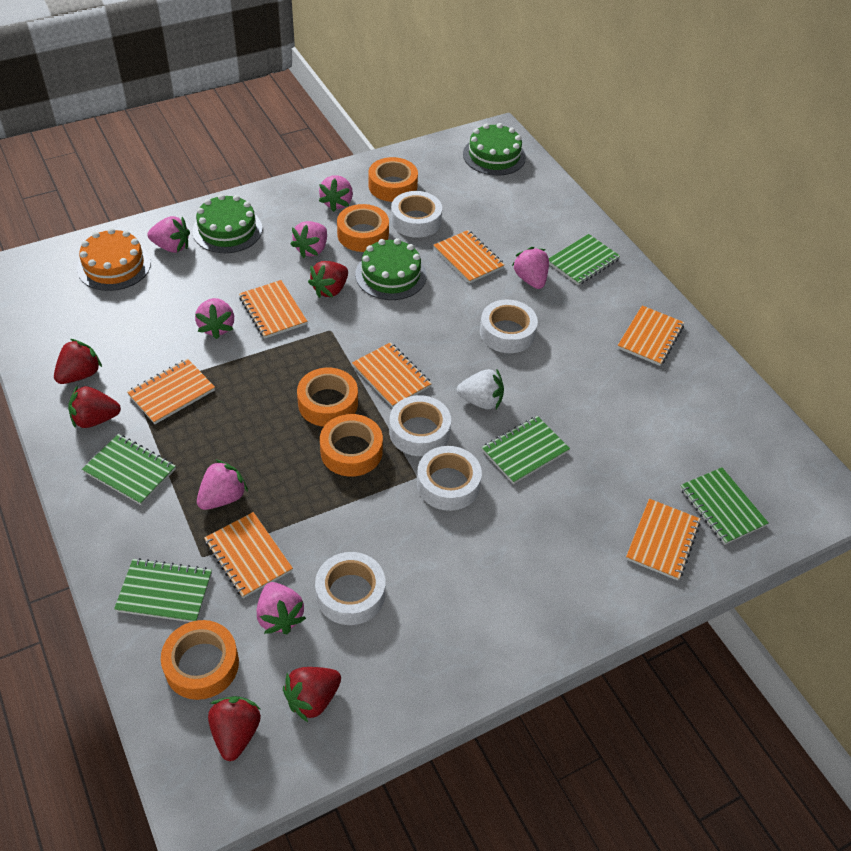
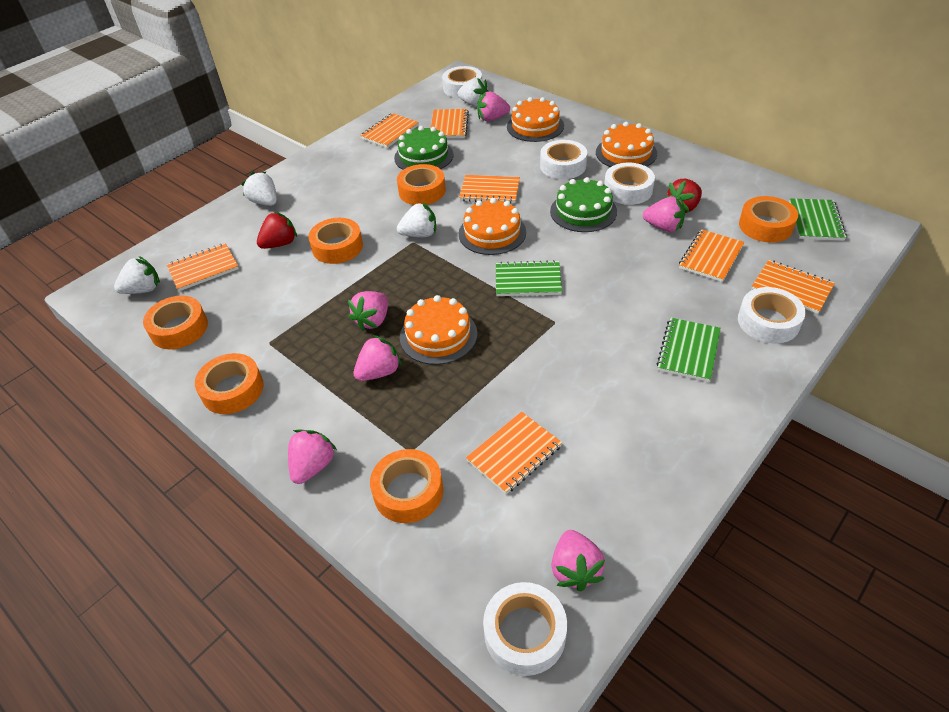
green cake: 3 -> 2
green notebook: 5 -> 3
orange cake: 1 -> 4
orange tape: 5 -> 6
pink strawberry: 7 -> 6
red strawberry: 5 -> 2
white strawberry: 1 -> 4

